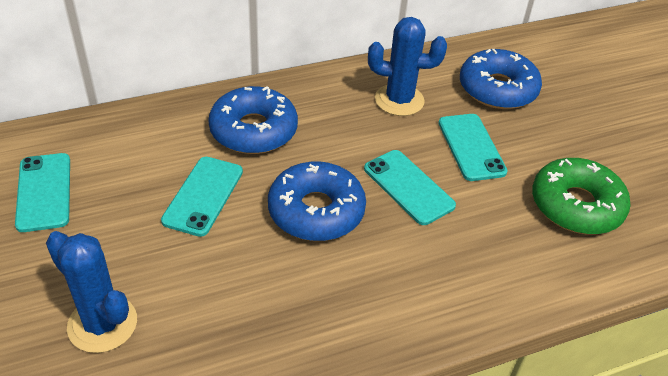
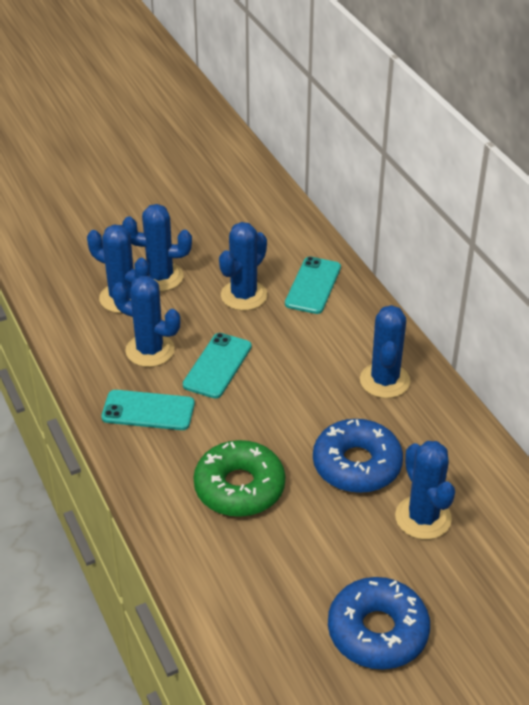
blue cactus: 2 -> 6
blue donut: 3 -> 2
turquoise phone: 4 -> 3

